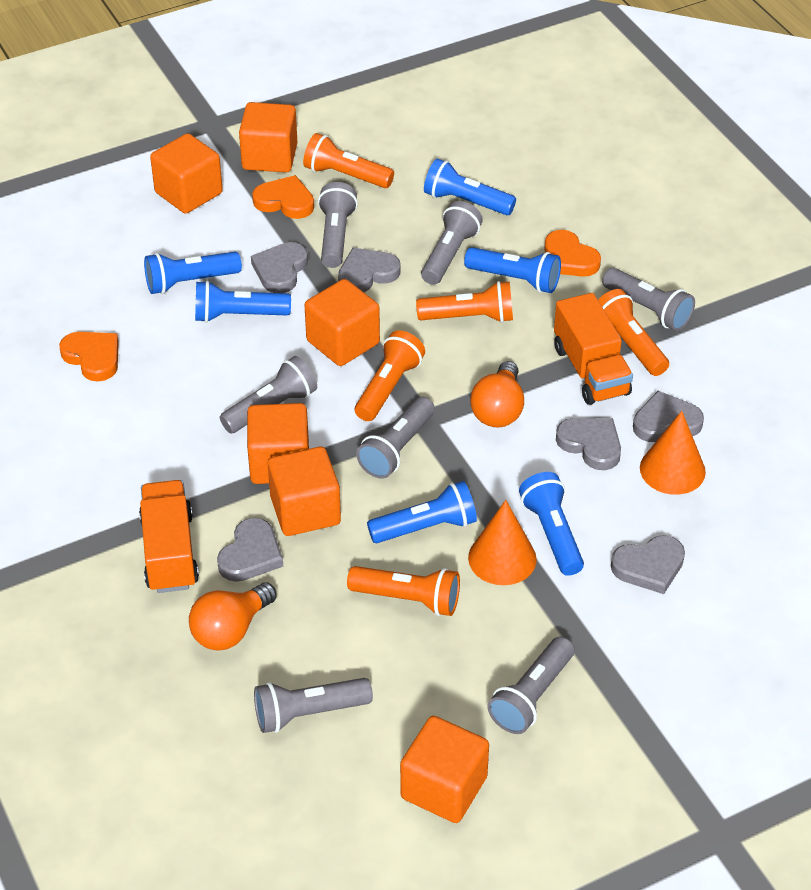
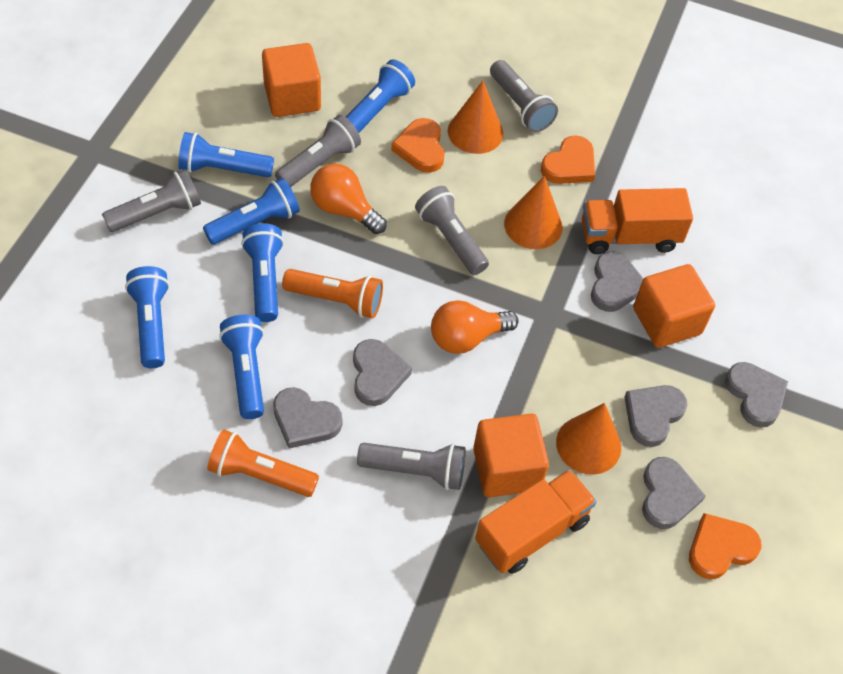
grey flashlight: 7 -> 5
orange cone: 2 -> 3
orange cube: 6 -> 3
orange flashlight: 5 -> 2

